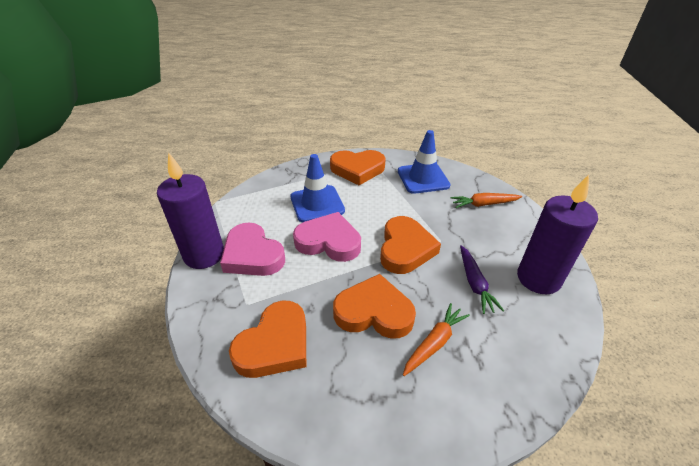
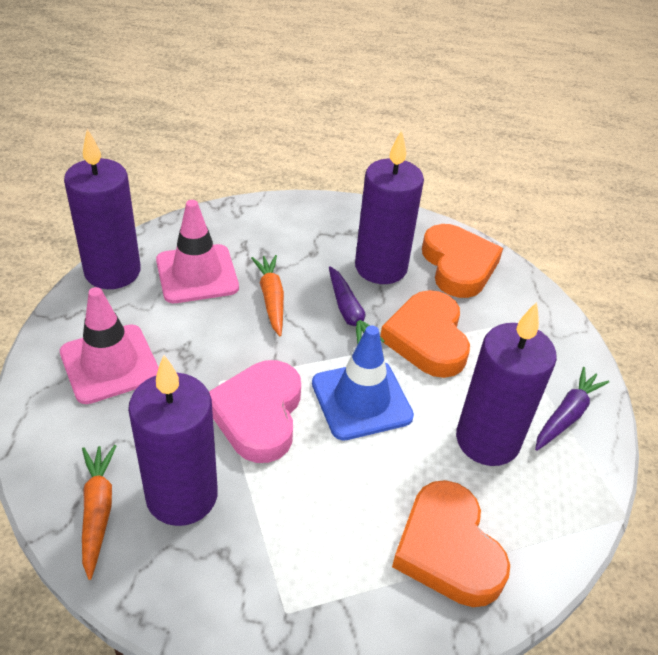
blue traffic cone: 2 -> 1
orange heart: 4 -> 3
pink heart: 2 -> 1
pink traffic cone: 0 -> 2
purple candle: 2 -> 4
purple carrot: 1 -> 2

